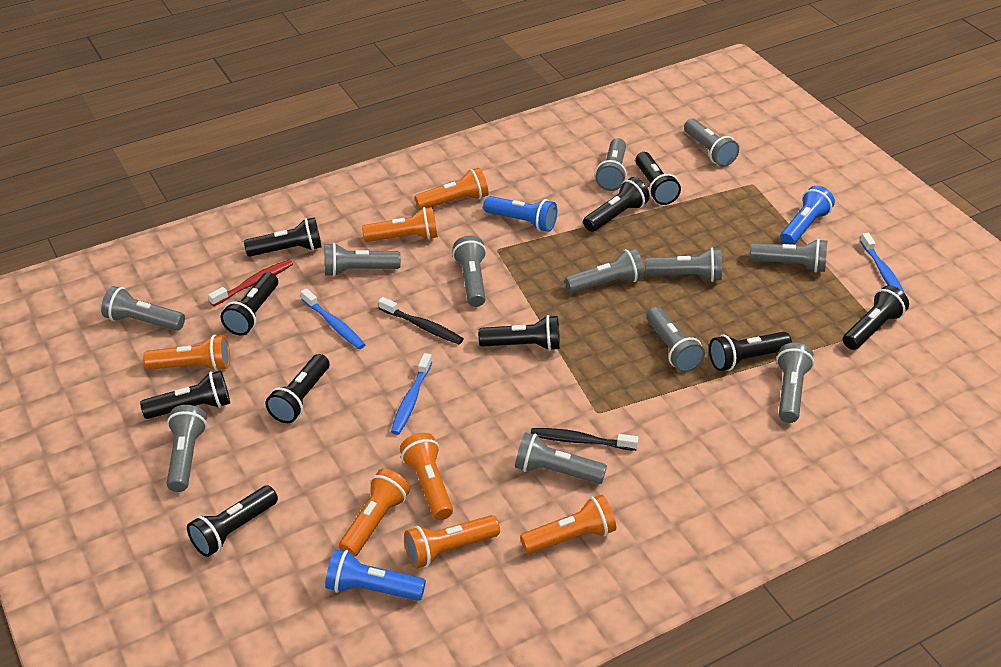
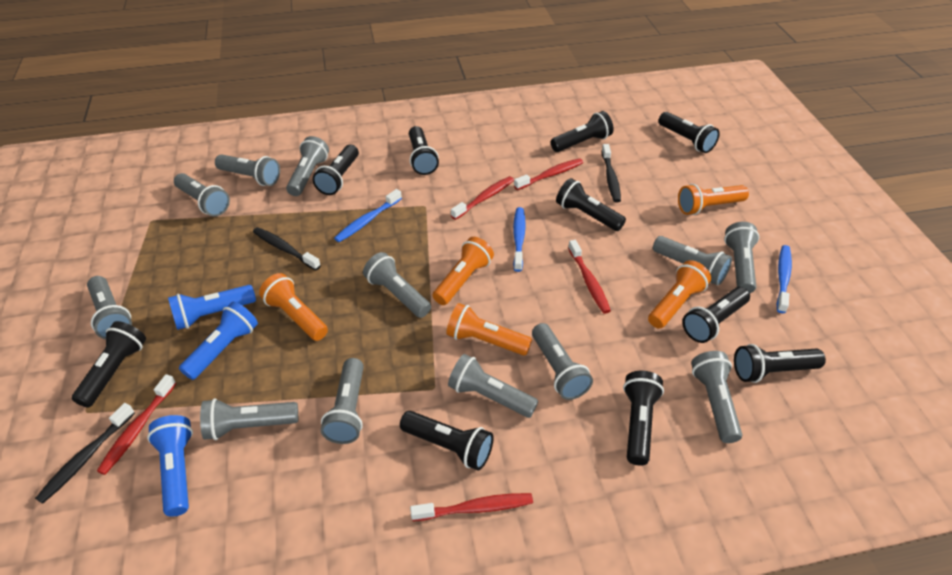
black toothbrush: 2 -> 3
orange flashlight: 7 -> 5
red toothbrush: 1 -> 5

